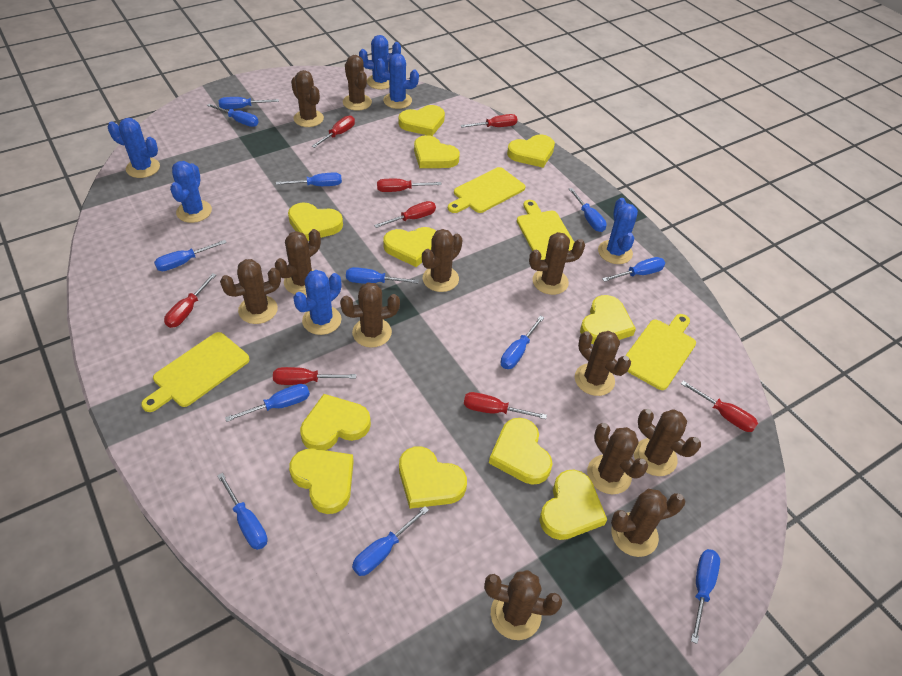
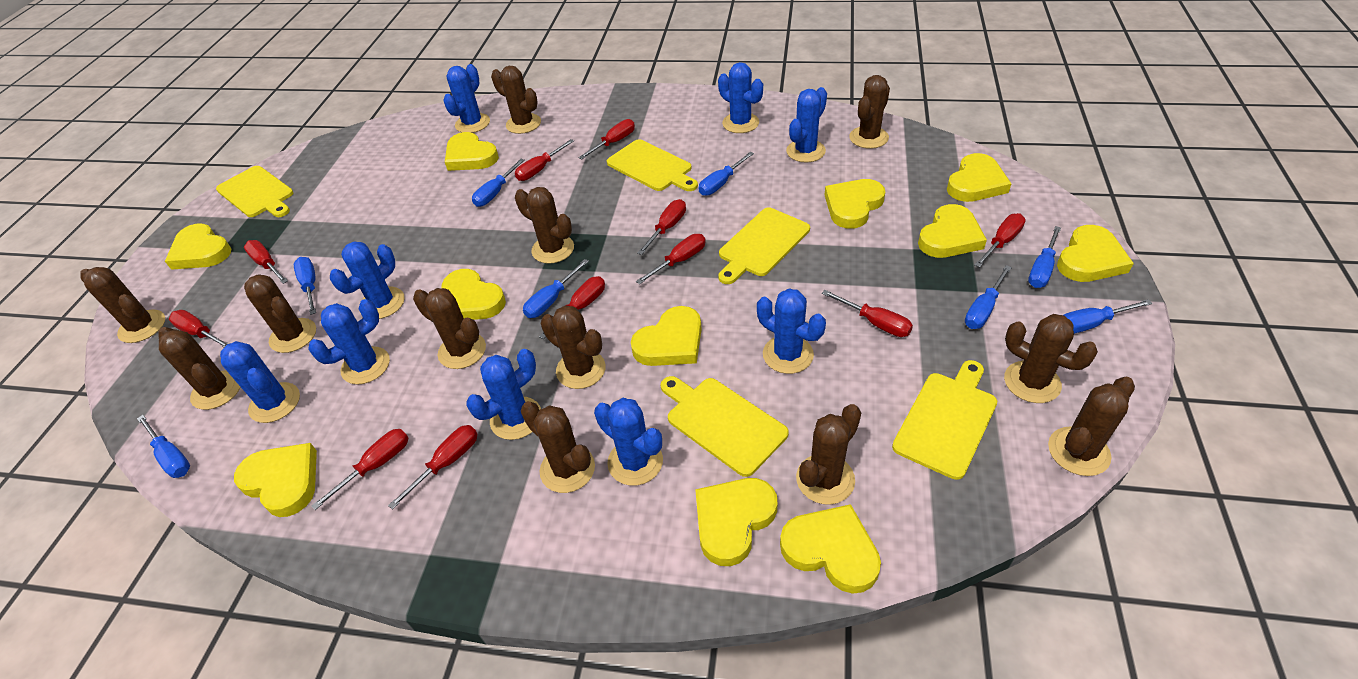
blue cactus: 6 -> 9
blue screwdriver: 12 -> 8
red screwdriver: 8 -> 11
yellow cutting board: 4 -> 5

